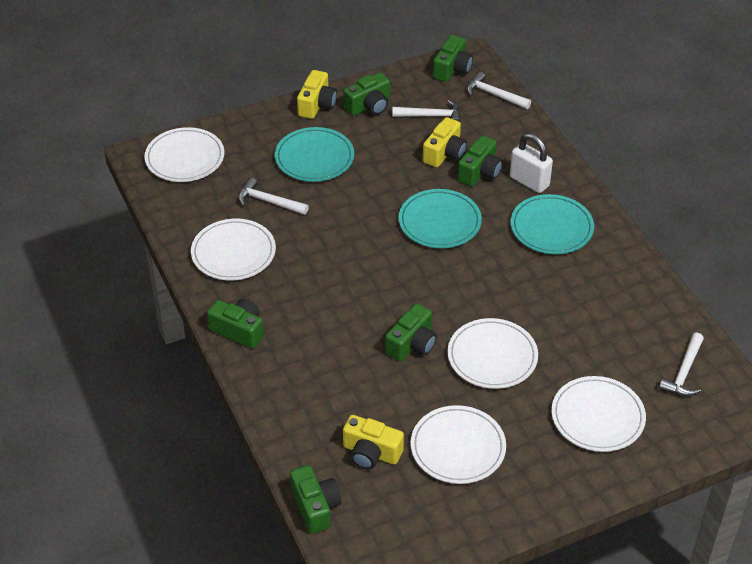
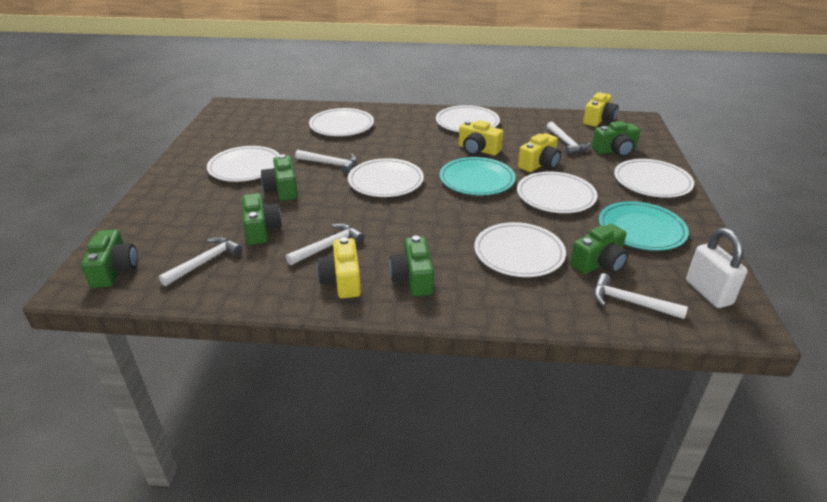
turquoise plate: 3 -> 2
white hammer: 4 -> 5
white plate: 5 -> 7
yellow camera: 3 -> 4

